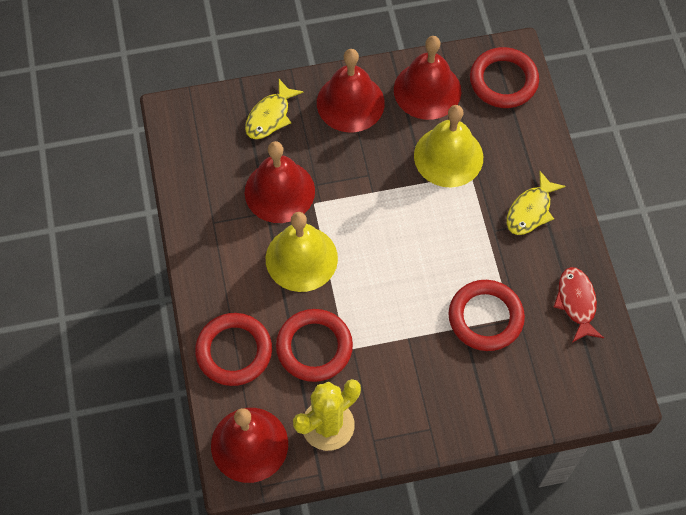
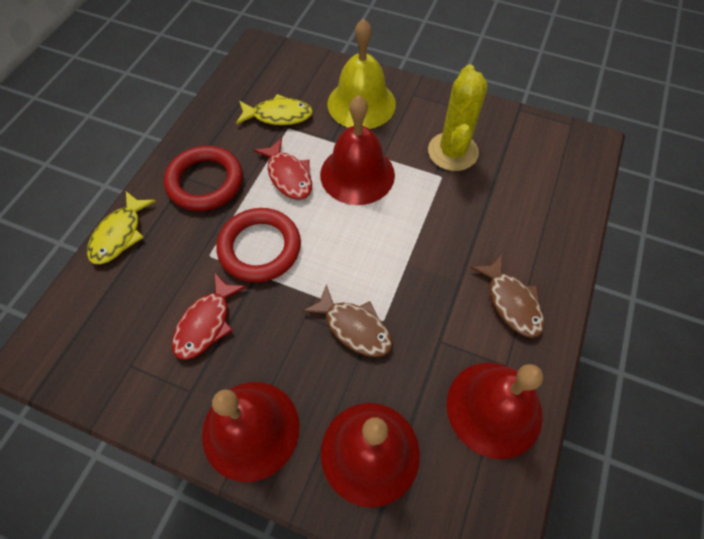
brown fish: 0 -> 2
red fish: 1 -> 2
red ring: 4 -> 2
yellow bell: 2 -> 1

